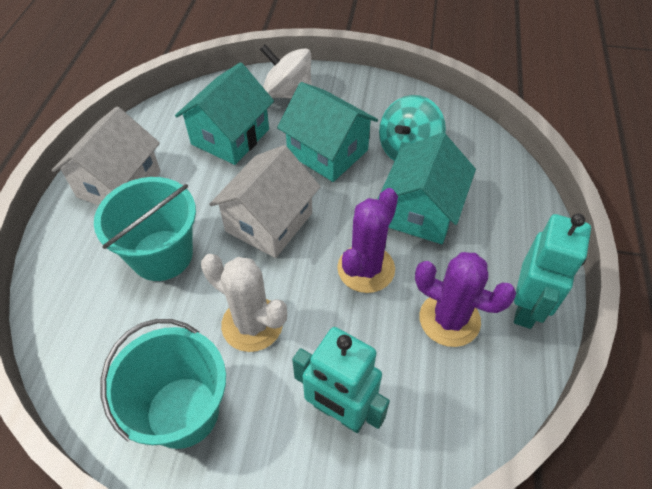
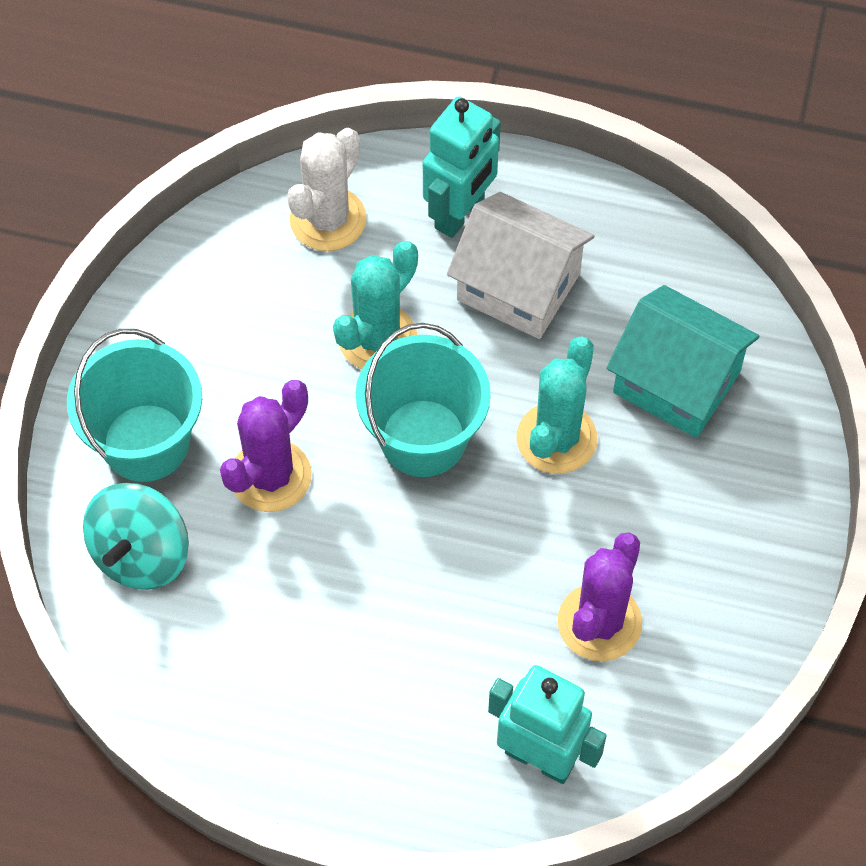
turquoise cactus: 0 -> 2
turquoise house: 3 -> 1
white house: 2 -> 1
white spinning top: 1 -> 0

